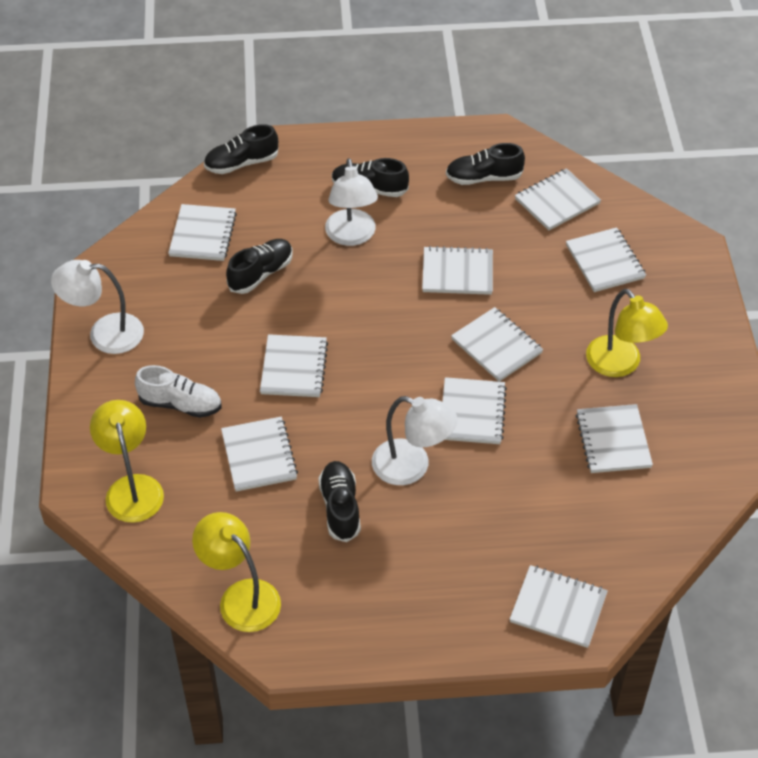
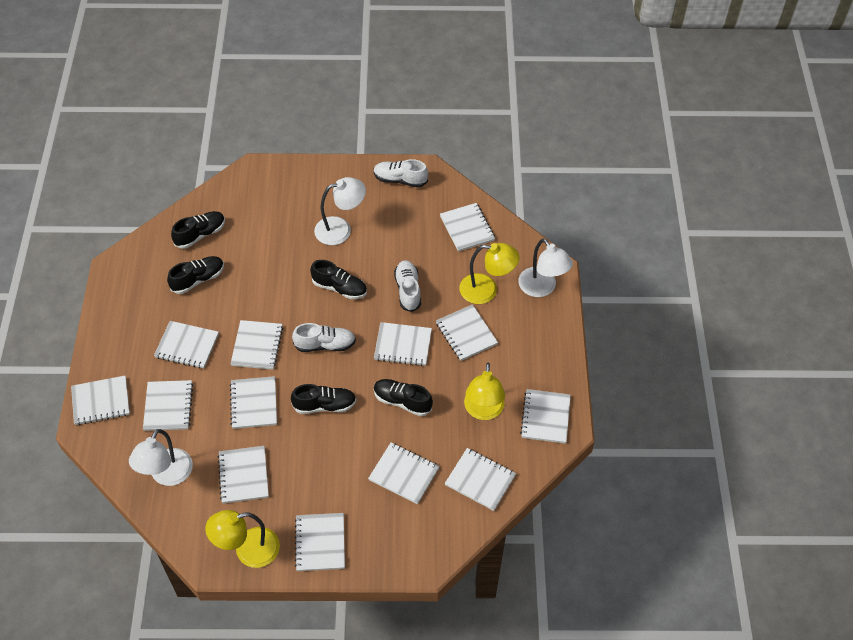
white notebook: 10 -> 13
white shoe: 1 -> 3

